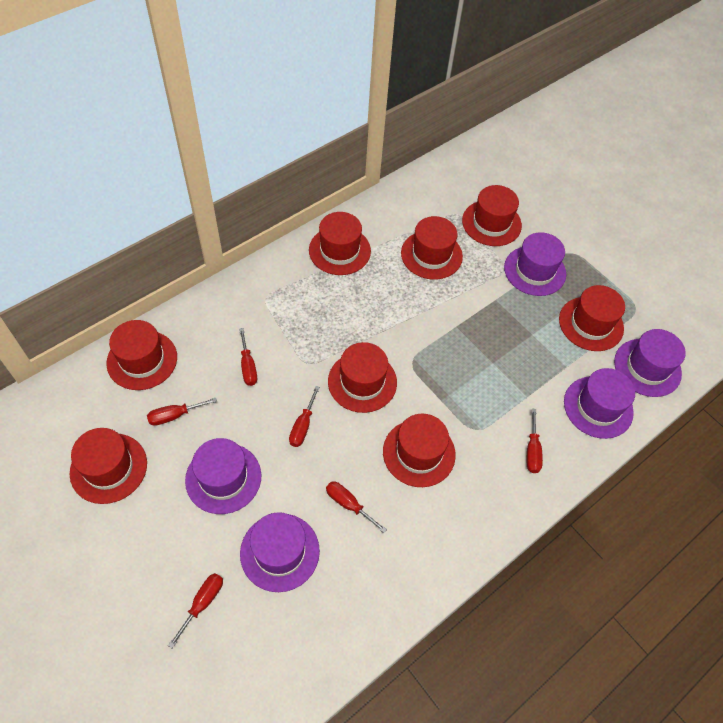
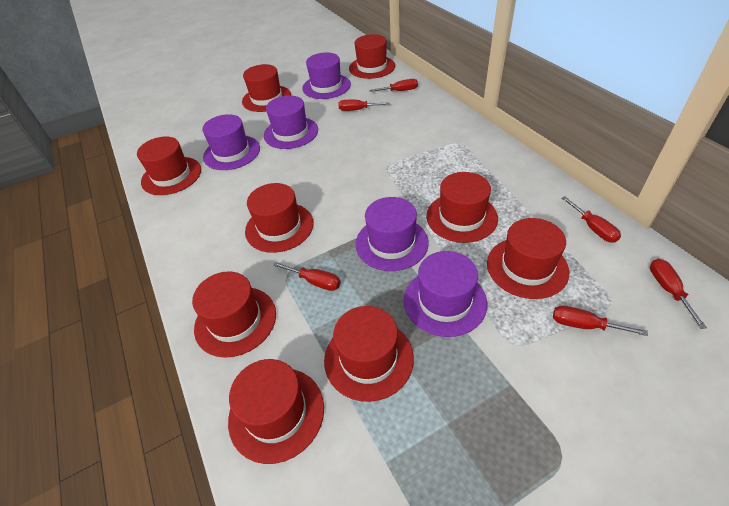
red hat: 8 -> 9

